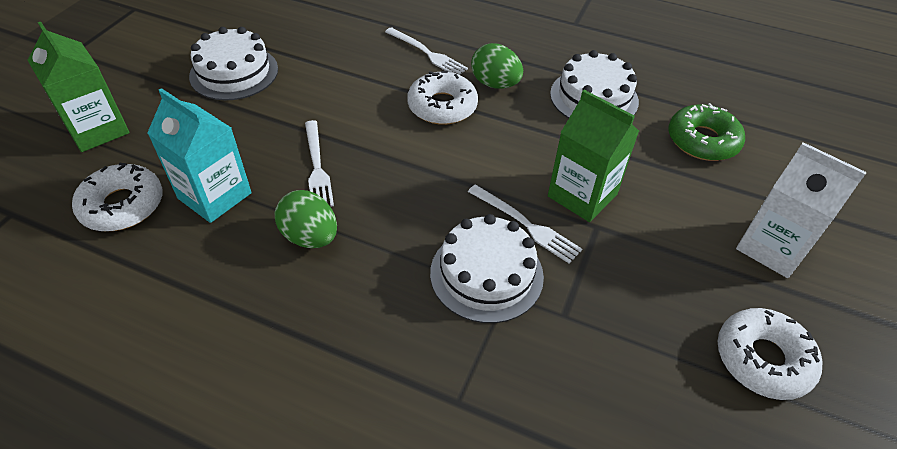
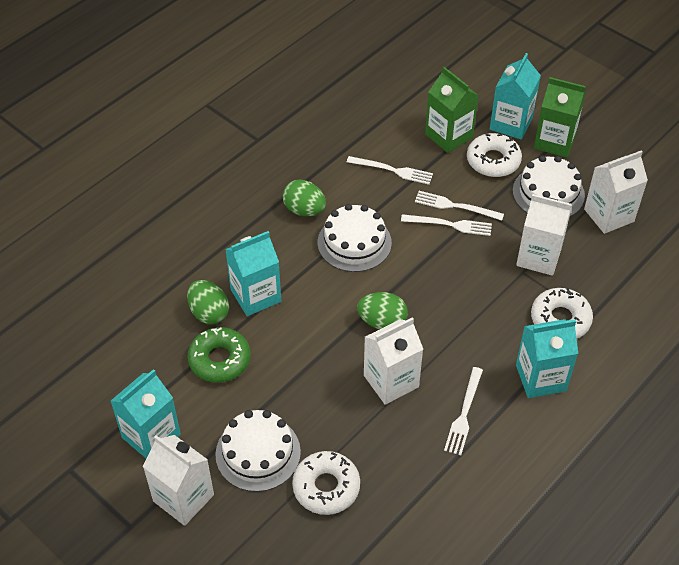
green egg: 2 -> 3
turquoise carton: 1 -> 4
white carton: 1 -> 4
white fork: 3 -> 4

